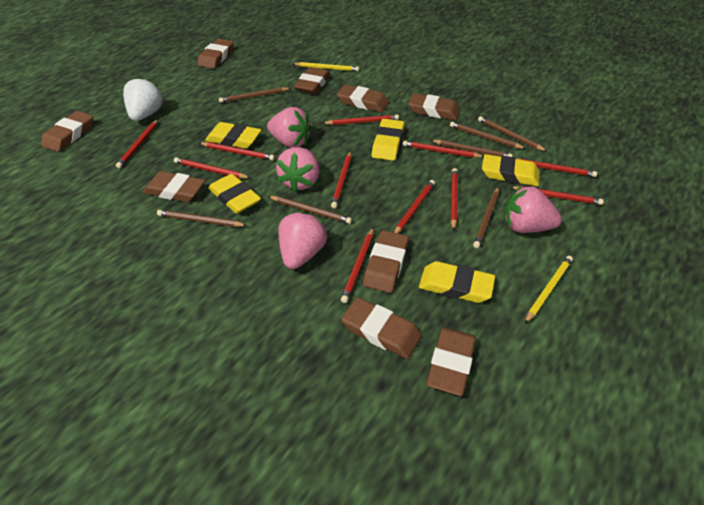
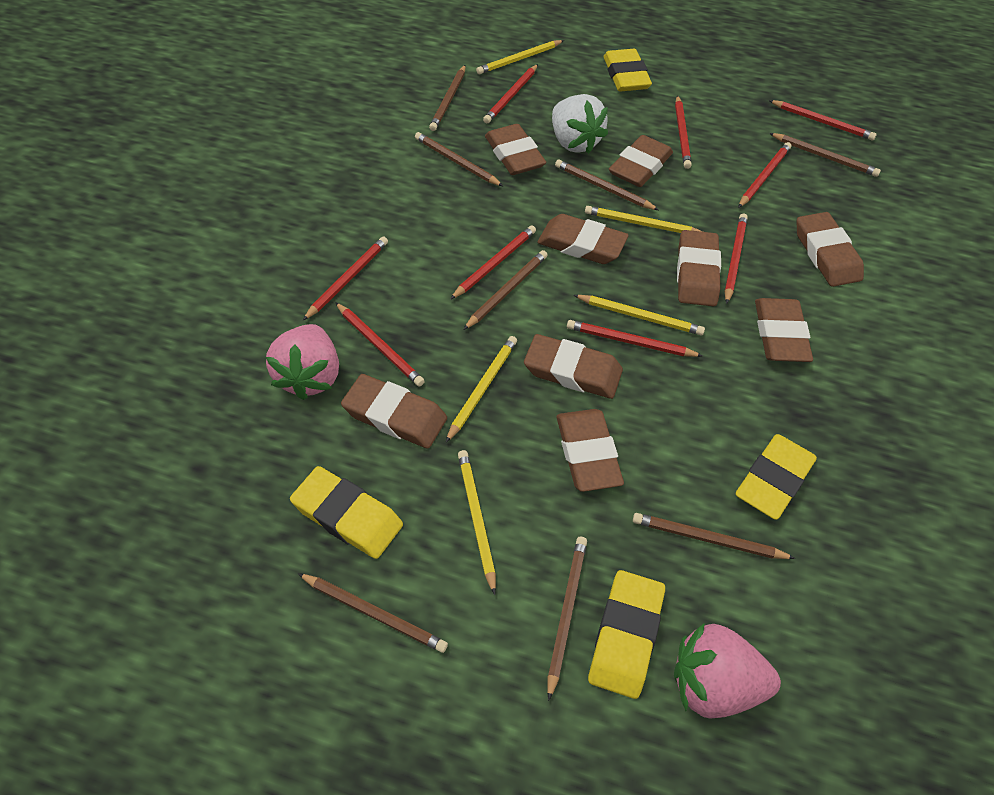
brown pencil: 7 -> 8
pink strawberry: 4 -> 2
red pencil: 11 -> 9
yellow eraser: 5 -> 4
yellow pencil: 2 -> 5

